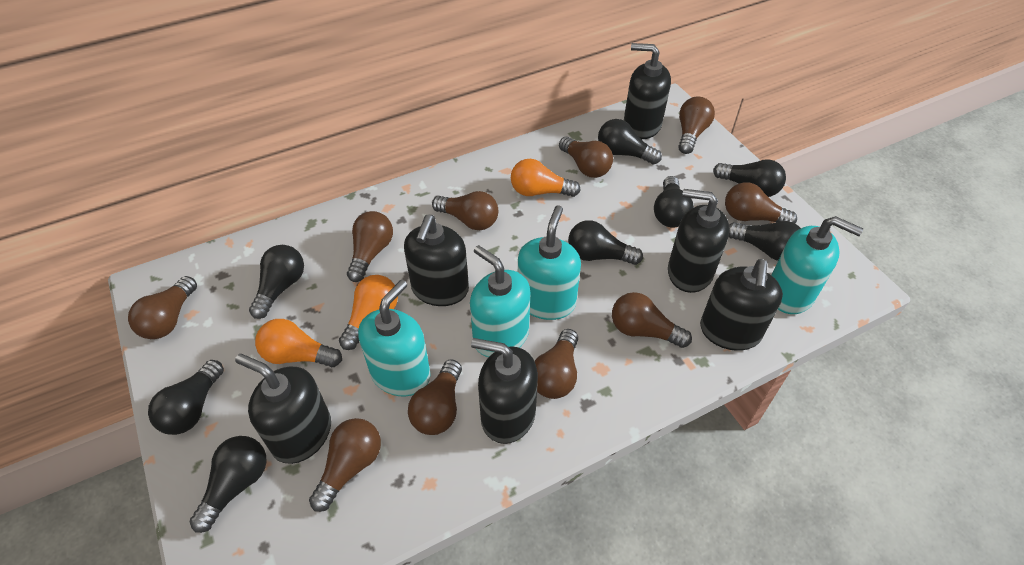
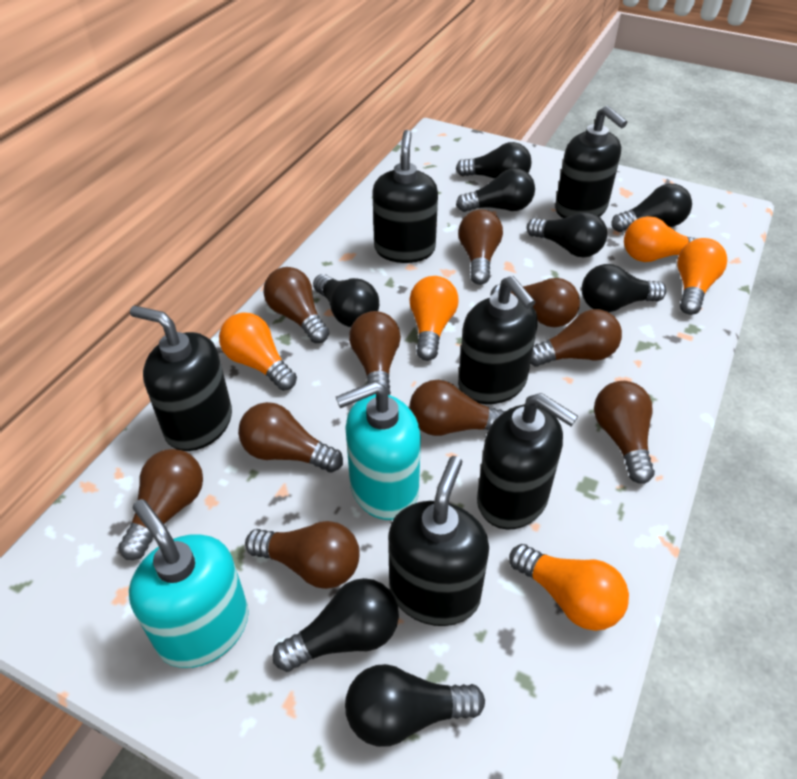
orange light bulb: 3 -> 5
turquoise soap dispenser: 4 -> 2

